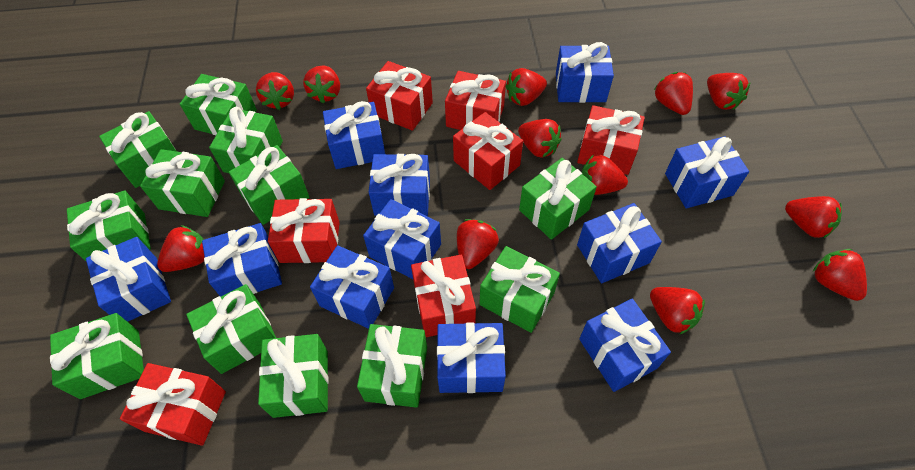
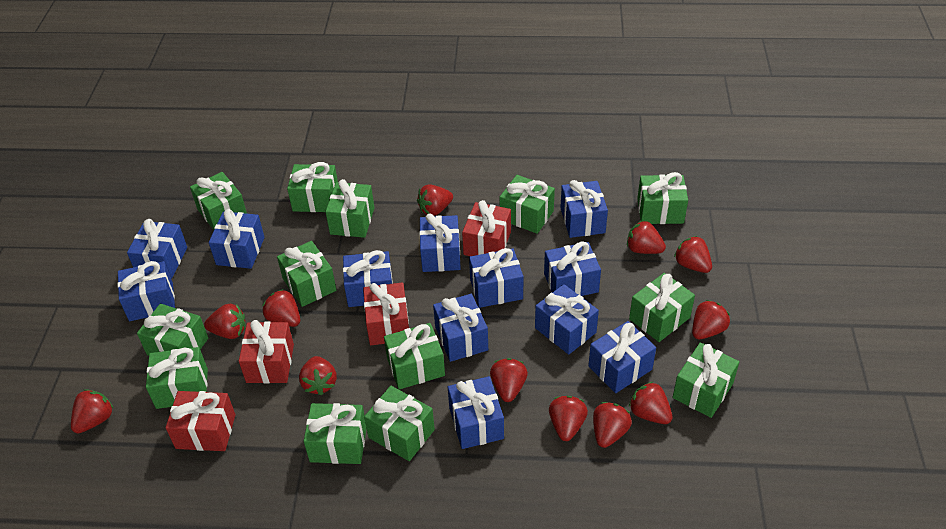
blue gift: 11 -> 12
green gift: 12 -> 13
red gift: 7 -> 4

